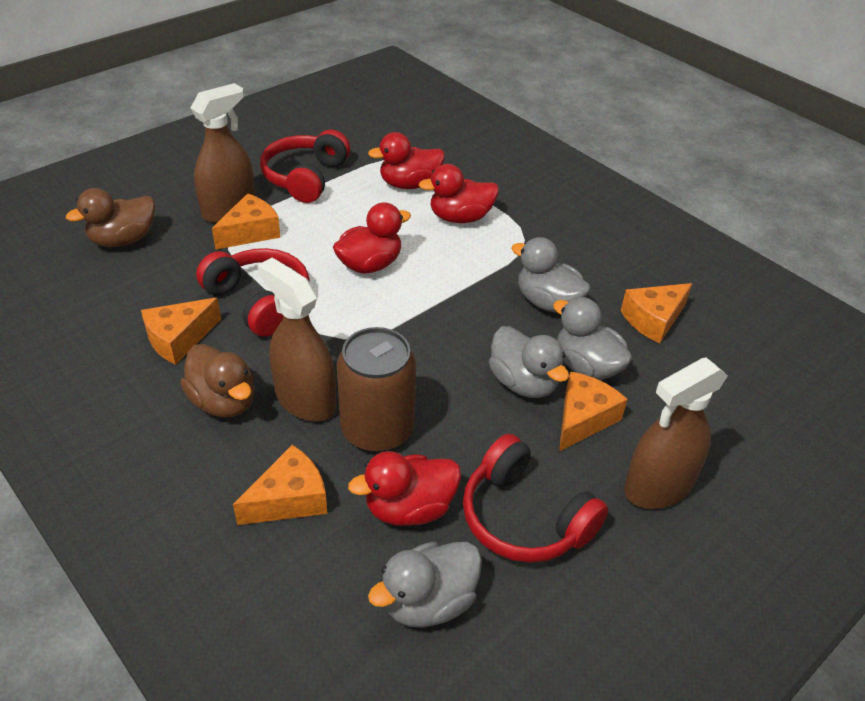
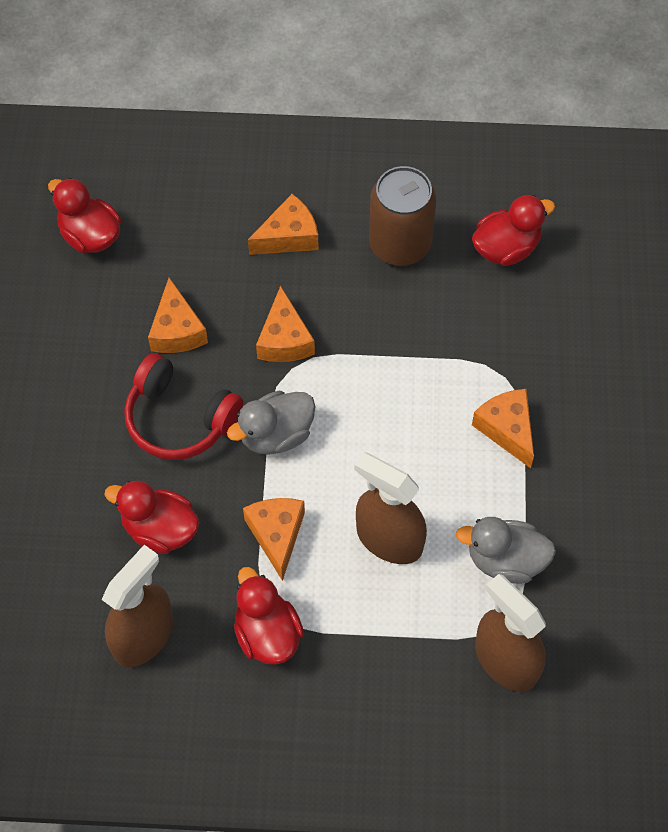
brown duck: 2 -> 0
grey duck: 4 -> 2
red headphones: 3 -> 1

